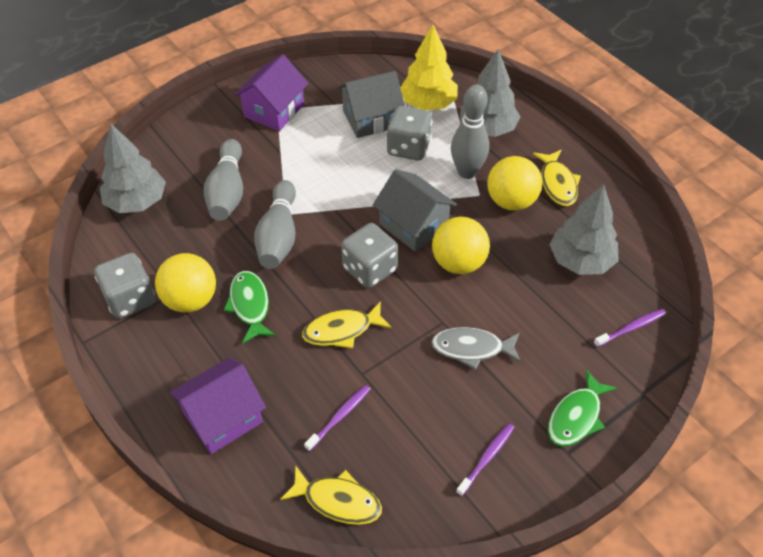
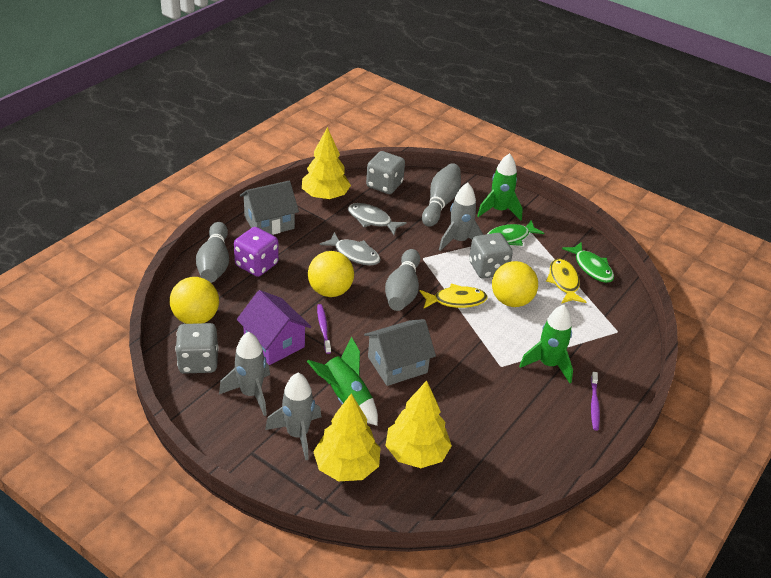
green rocket: 0 -> 3
grey fish: 1 -> 2
grey rocket: 0 -> 3
grey tree: 3 -> 0
purple dice: 0 -> 1
purple house: 2 -> 1
purple toothbrush: 3 -> 2
yellow fish: 3 -> 2
yellow tree: 1 -> 3

